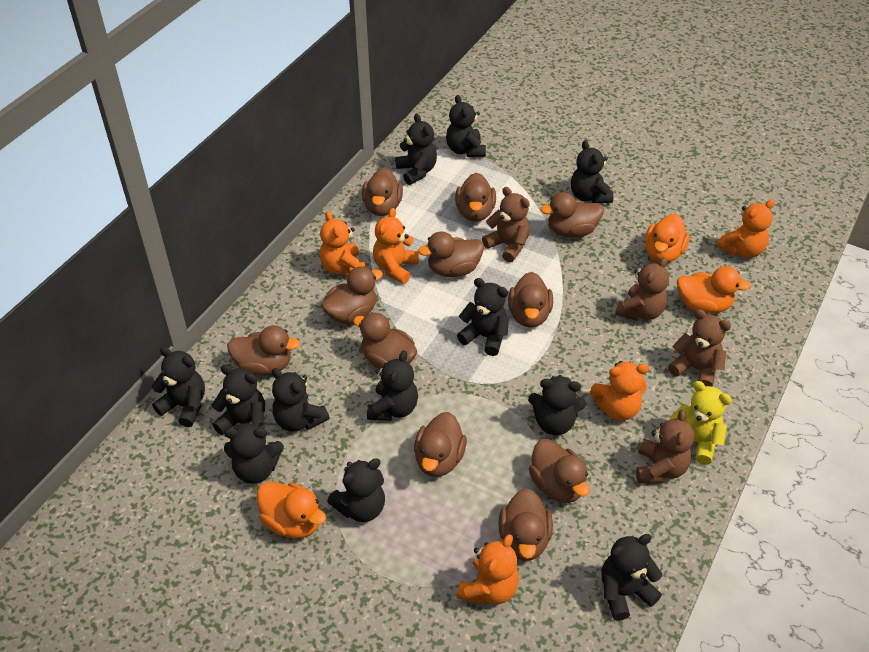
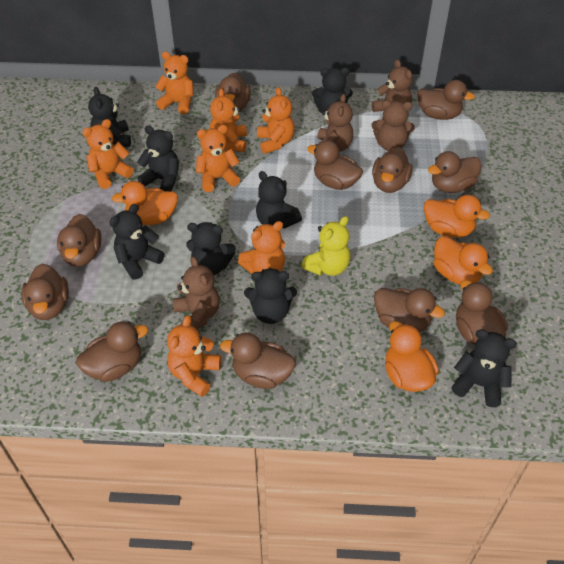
black teddy bear: 12 -> 8
orange duck: 3 -> 4
orange teddy bear: 5 -> 7

